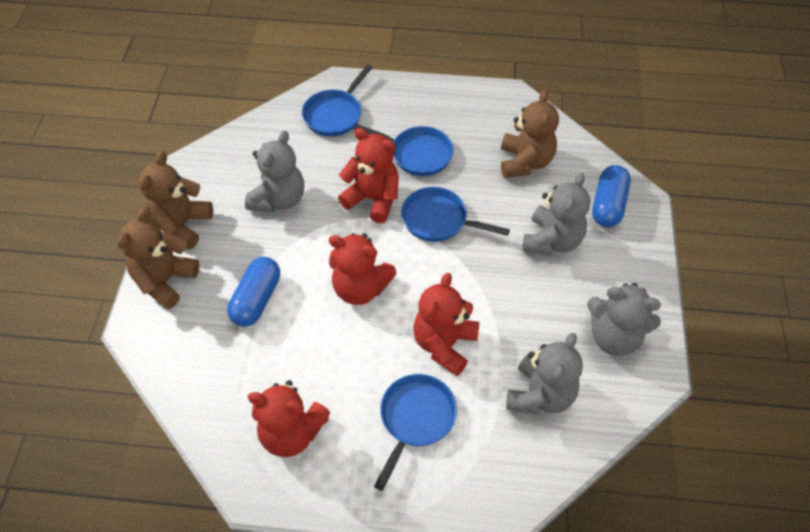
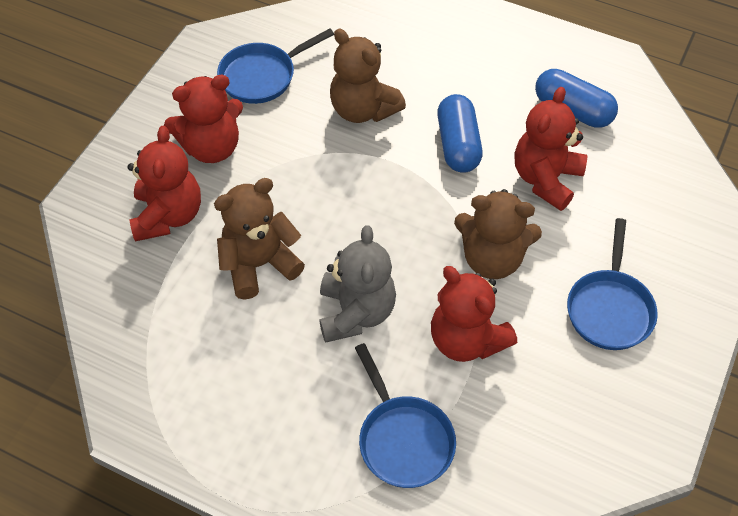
blue pan: 4 -> 3
grey teddy bear: 4 -> 1

